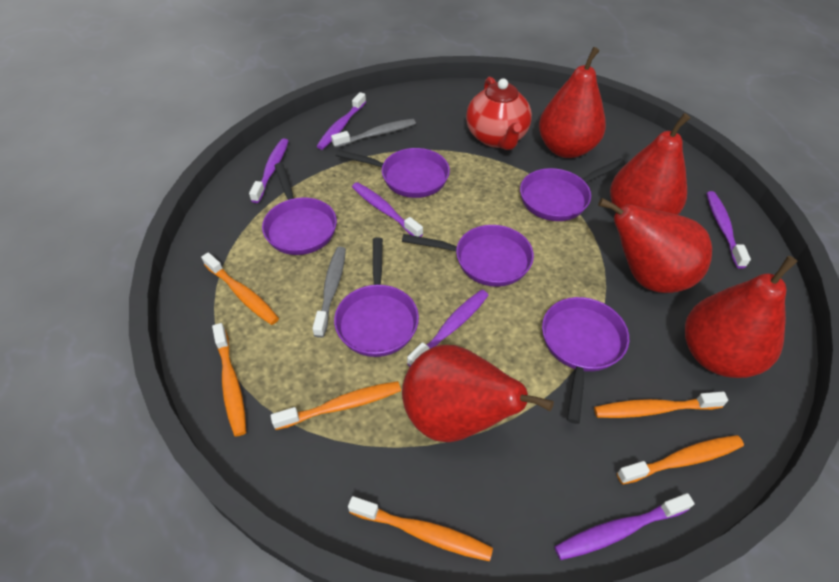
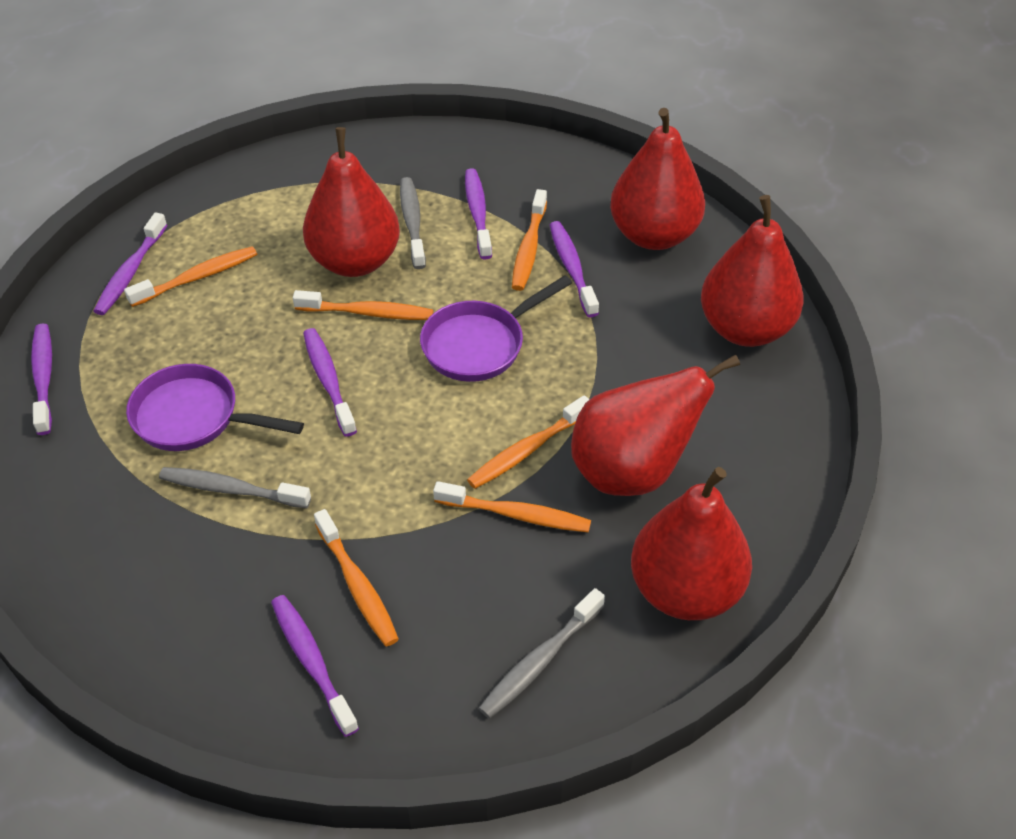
grey toothbrush: 2 -> 3
purple pan: 6 -> 2
red teapot: 1 -> 0

